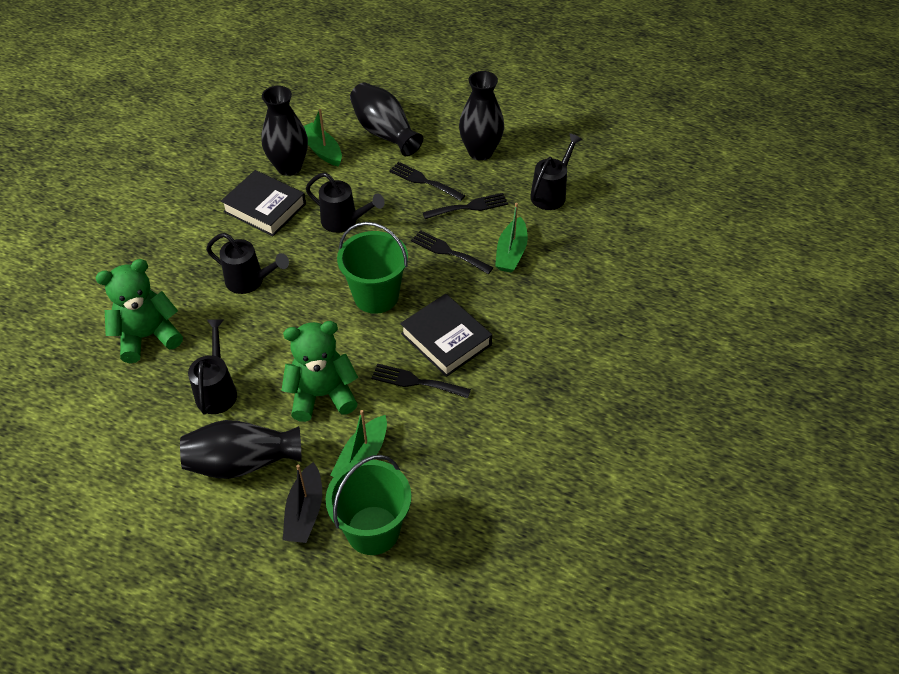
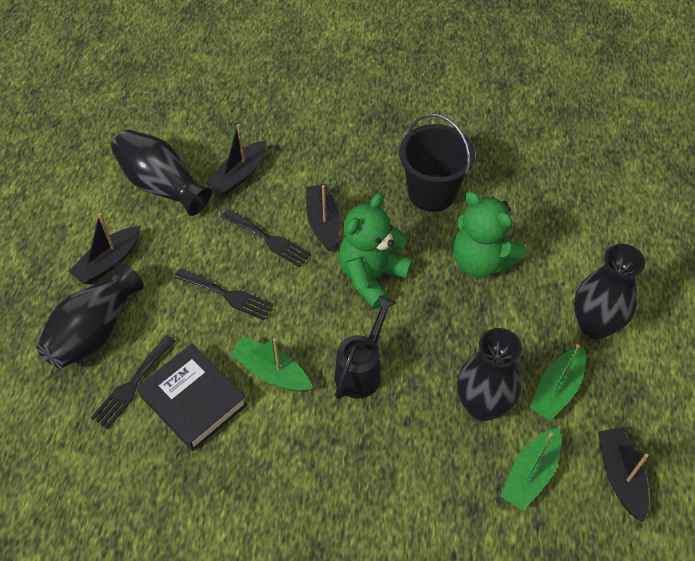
black boat: 1 -> 4
black book: 2 -> 1
black bucket: 0 -> 1
black fork: 4 -> 3
black watering can: 4 -> 1
green bucket: 2 -> 0

